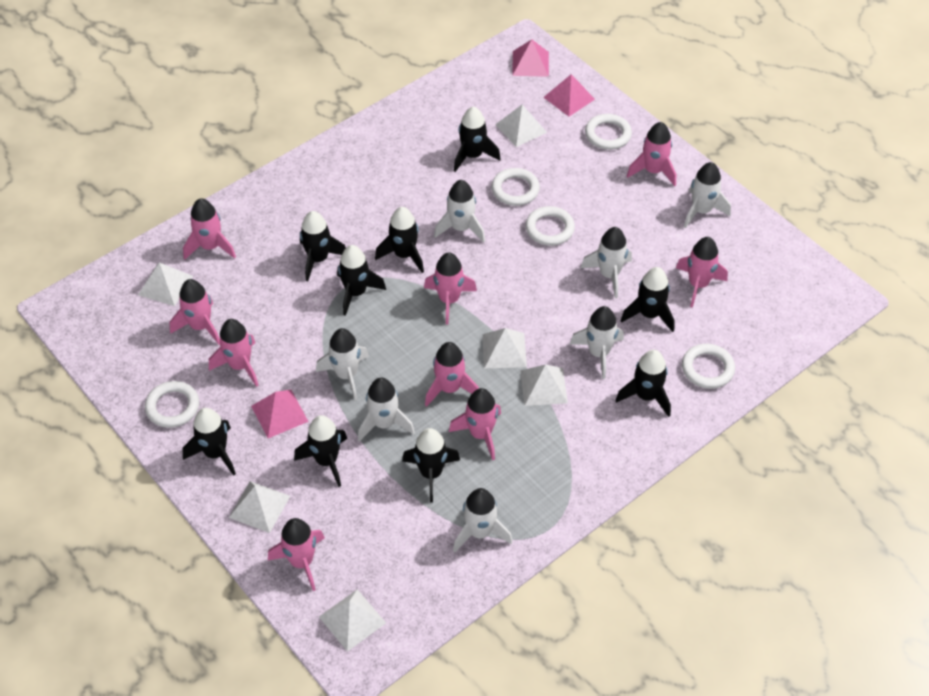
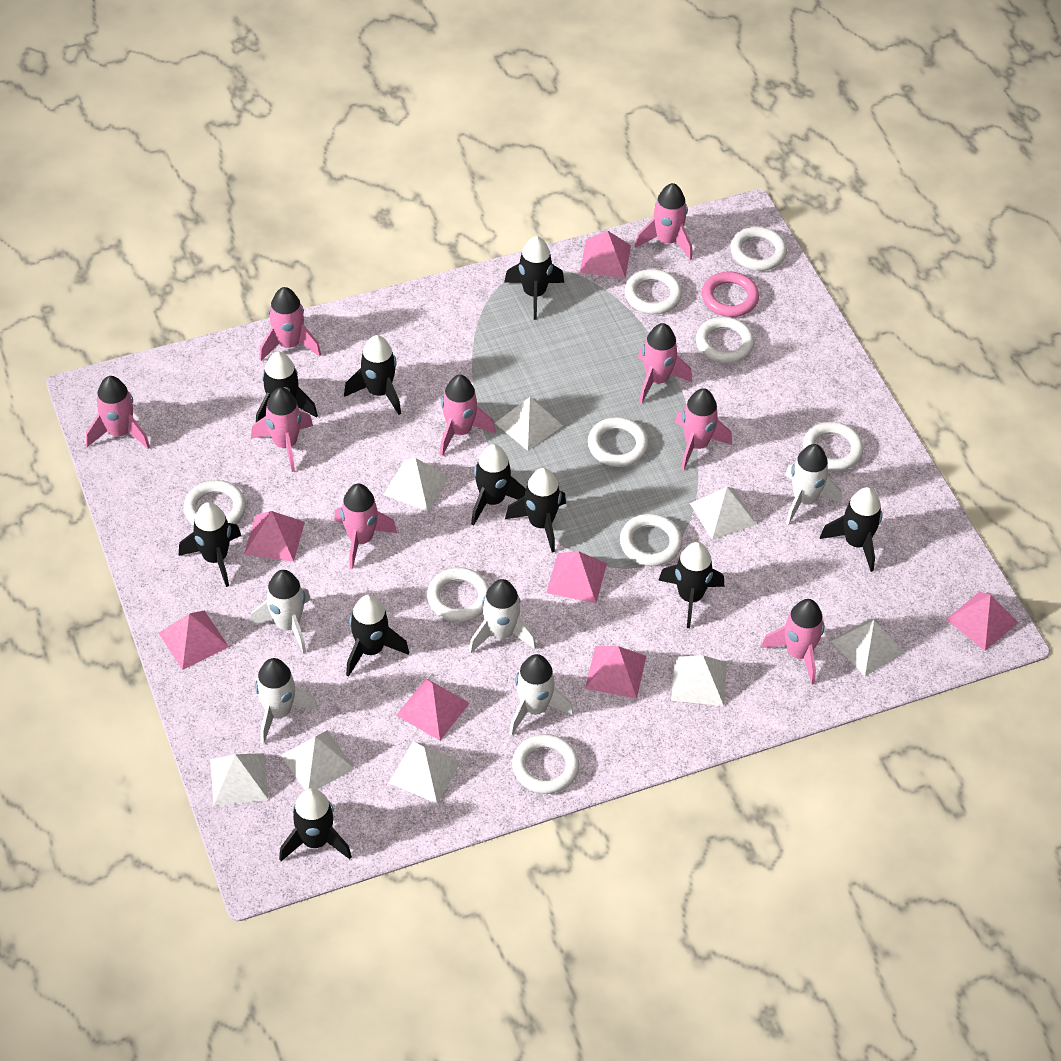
black rocket: 9 -> 10
pink pyramid: 3 -> 7
pink ring: 0 -> 1
white pyramid: 6 -> 8
white ring: 5 -> 9
white rocket: 7 -> 5

